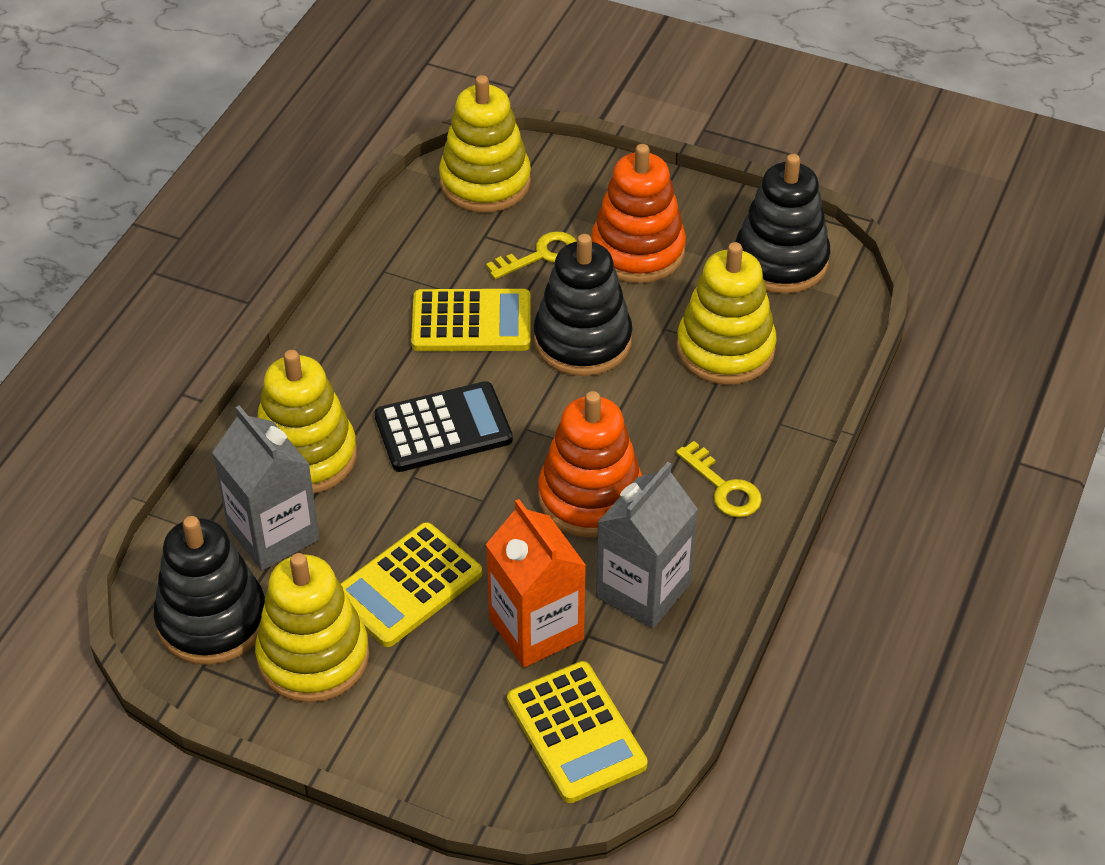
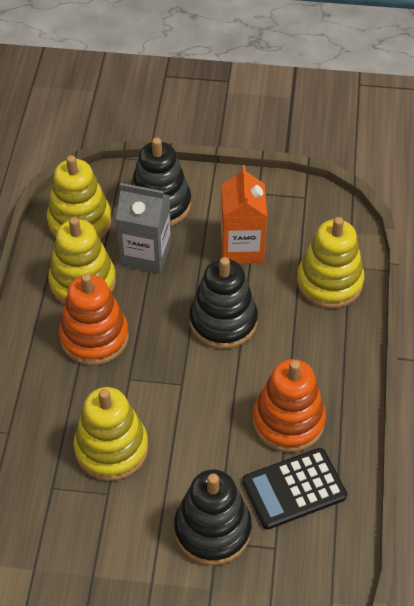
grey carton: 2 -> 1
yellow calculator: 3 -> 0
yellow key: 2 -> 0

